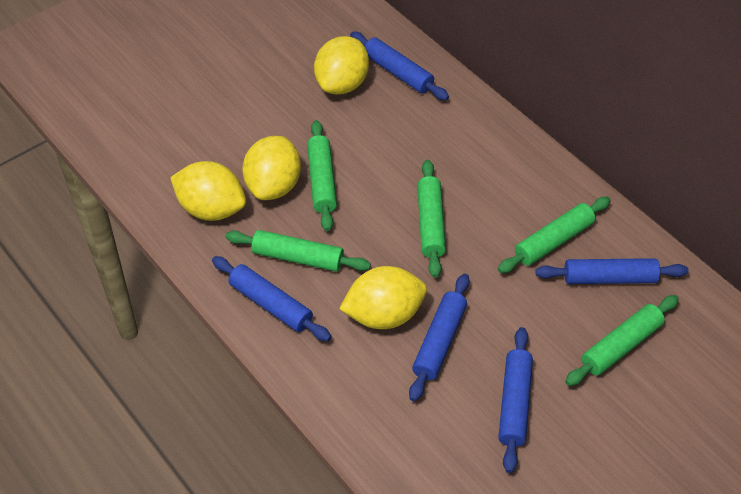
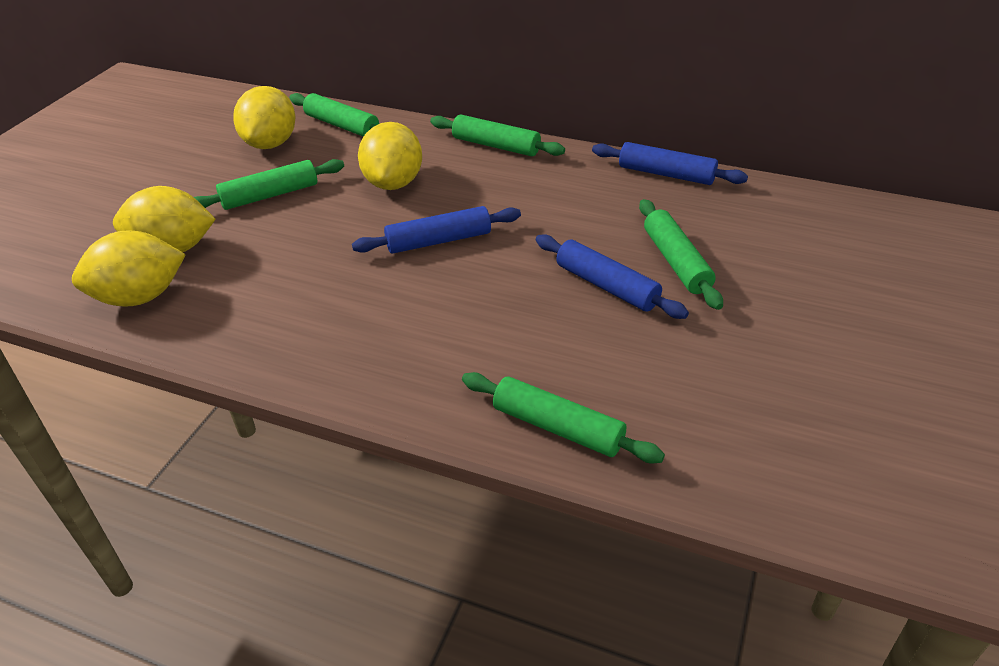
blue rolling pin: 5 -> 3

